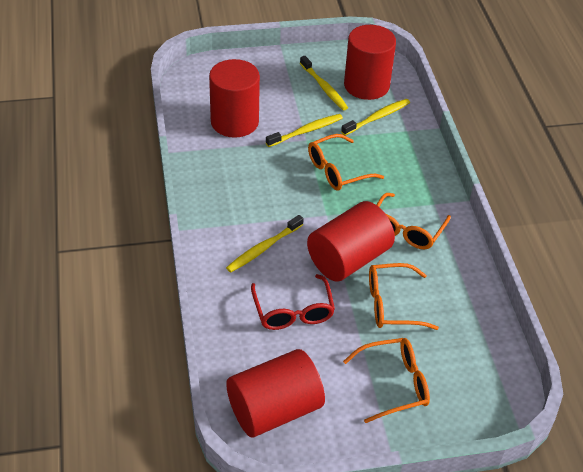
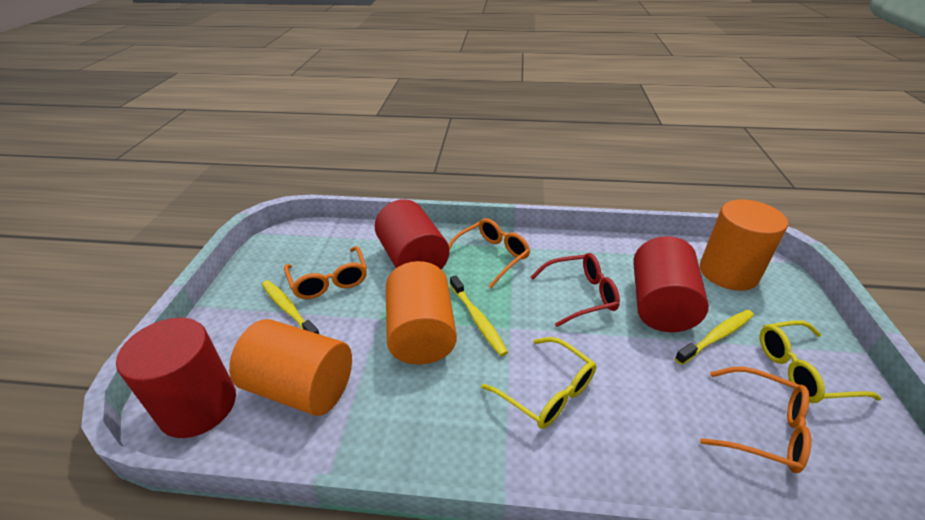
orange cylinder: 0 -> 3
orange glasses: 4 -> 3
red cylinder: 4 -> 3
yellow glasses: 0 -> 2
yellow toothbrush: 4 -> 3

